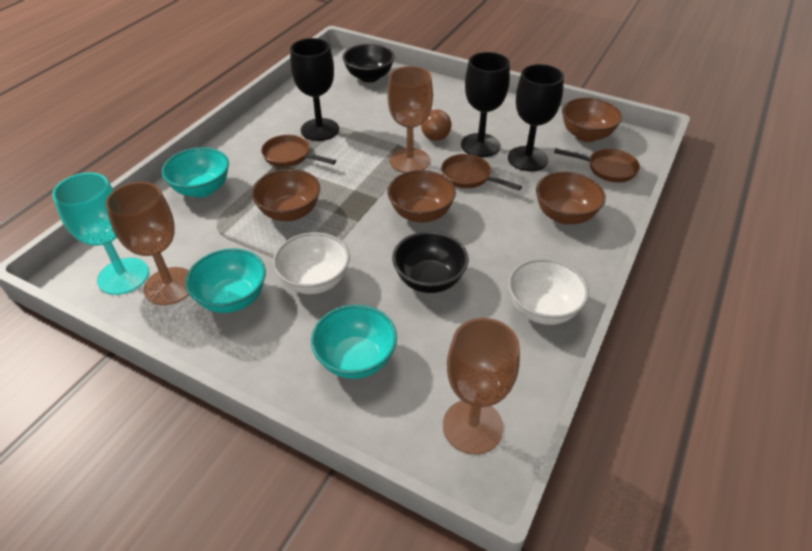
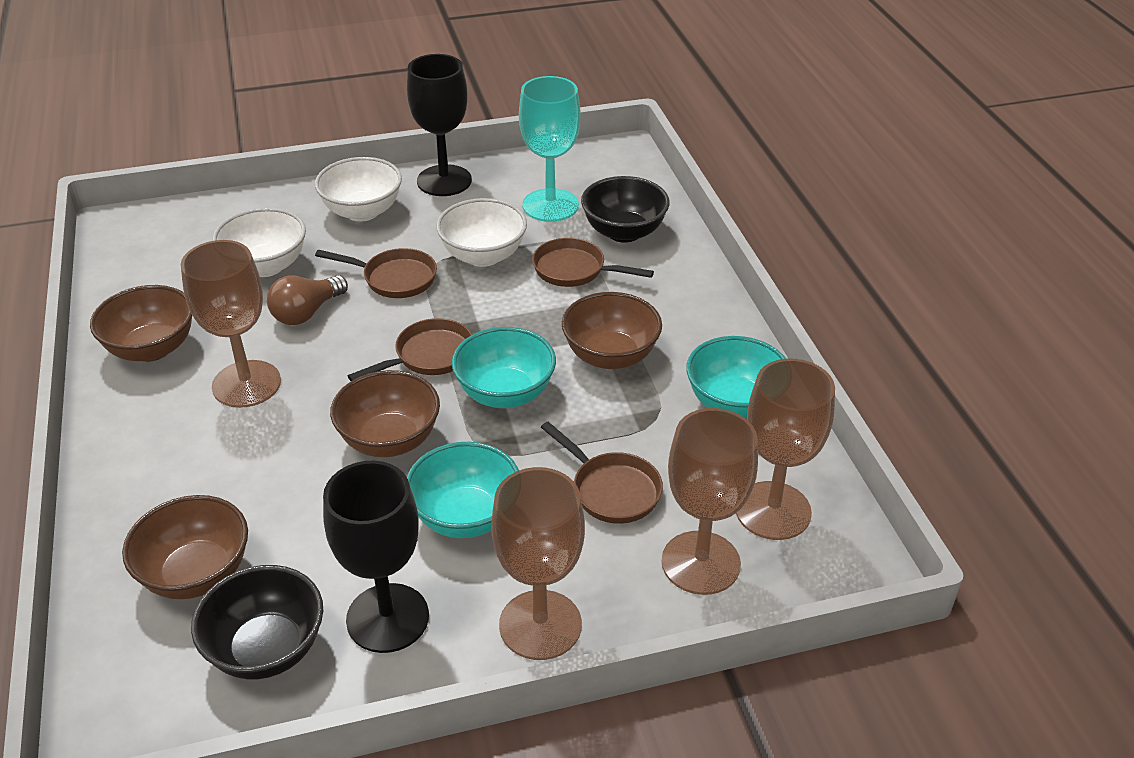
black goblet: 3 -> 2
brown goblet: 3 -> 4
brown pan: 3 -> 4
white bowl: 2 -> 3

